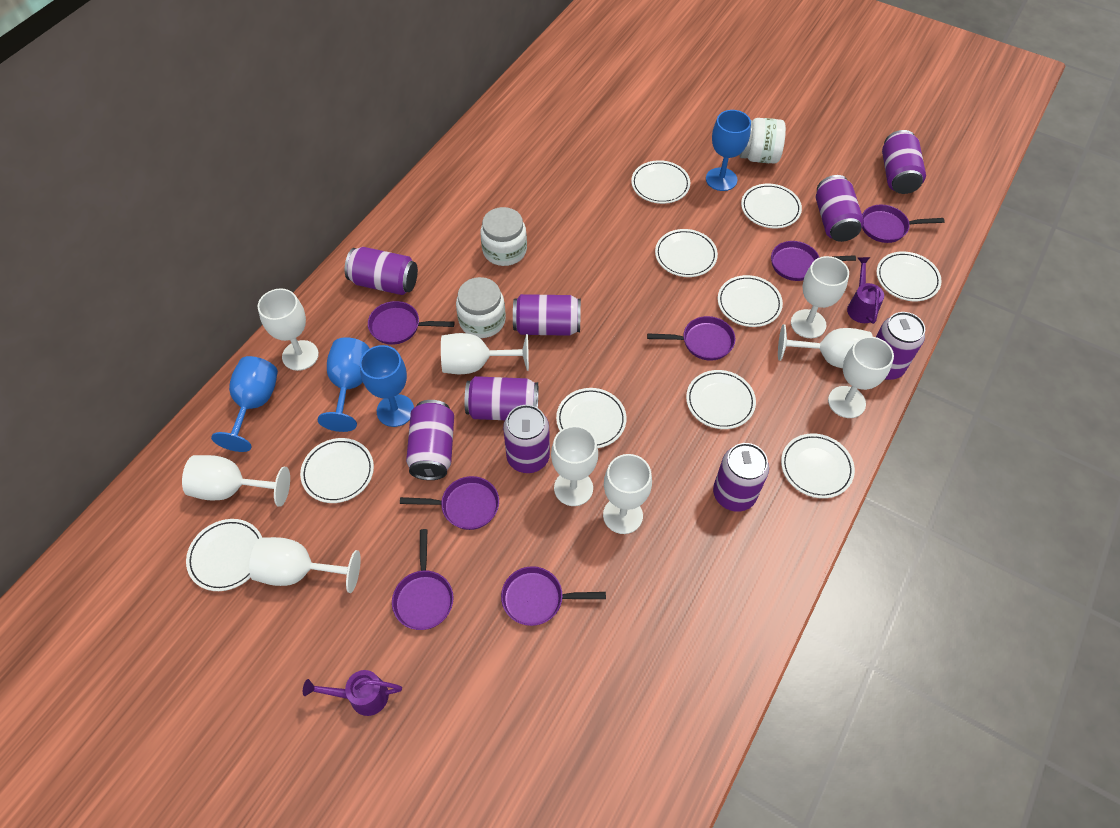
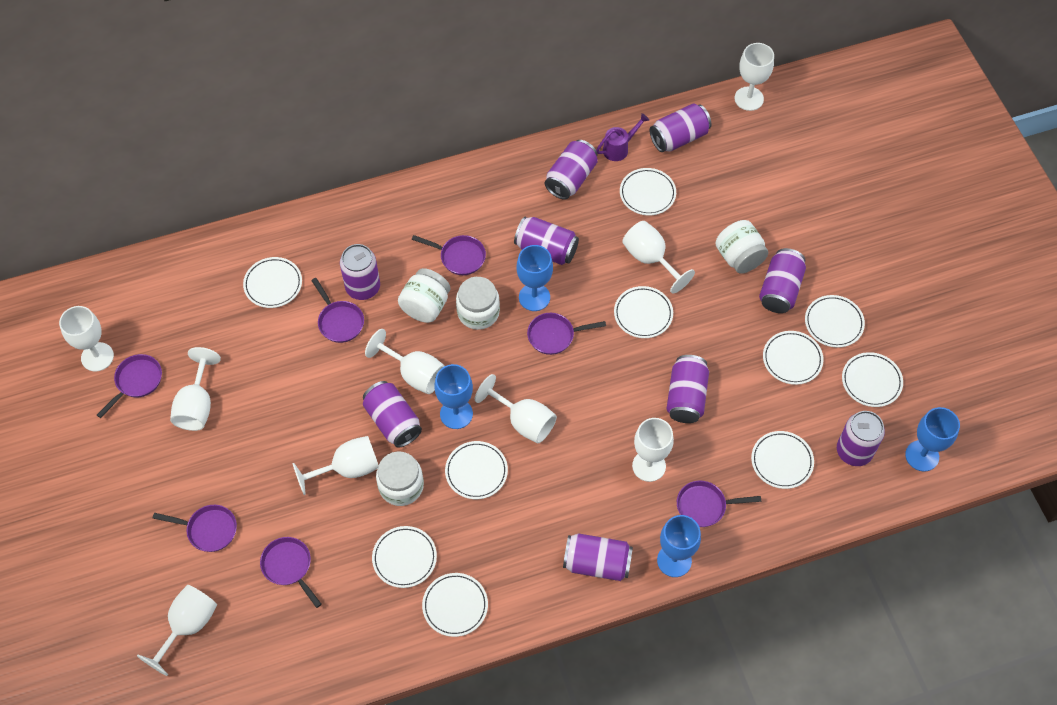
purple watering can: 2 -> 1
white jar: 3 -> 4

